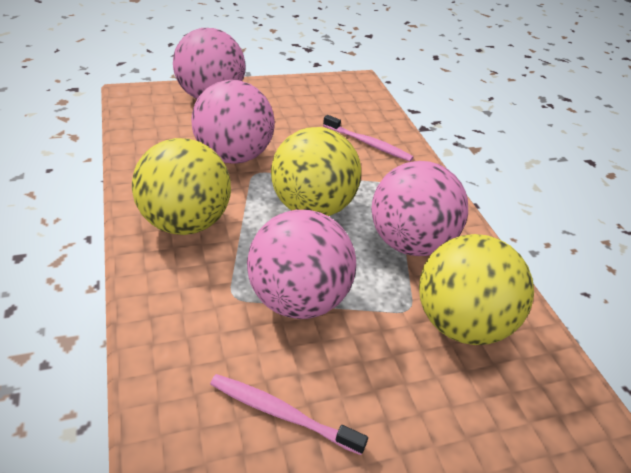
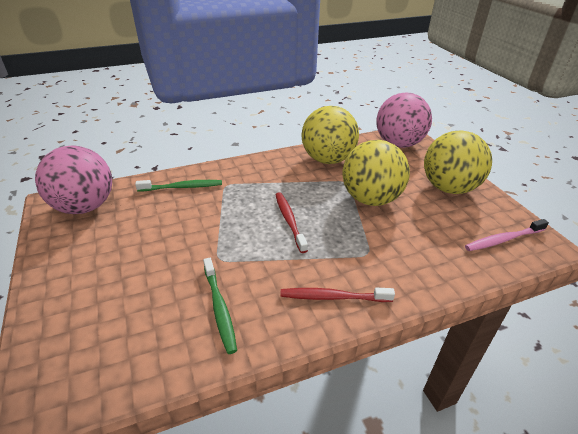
green toothbrush: 0 -> 2
pink ball: 4 -> 2
pink toothbrush: 2 -> 1
red toothbrush: 0 -> 2

